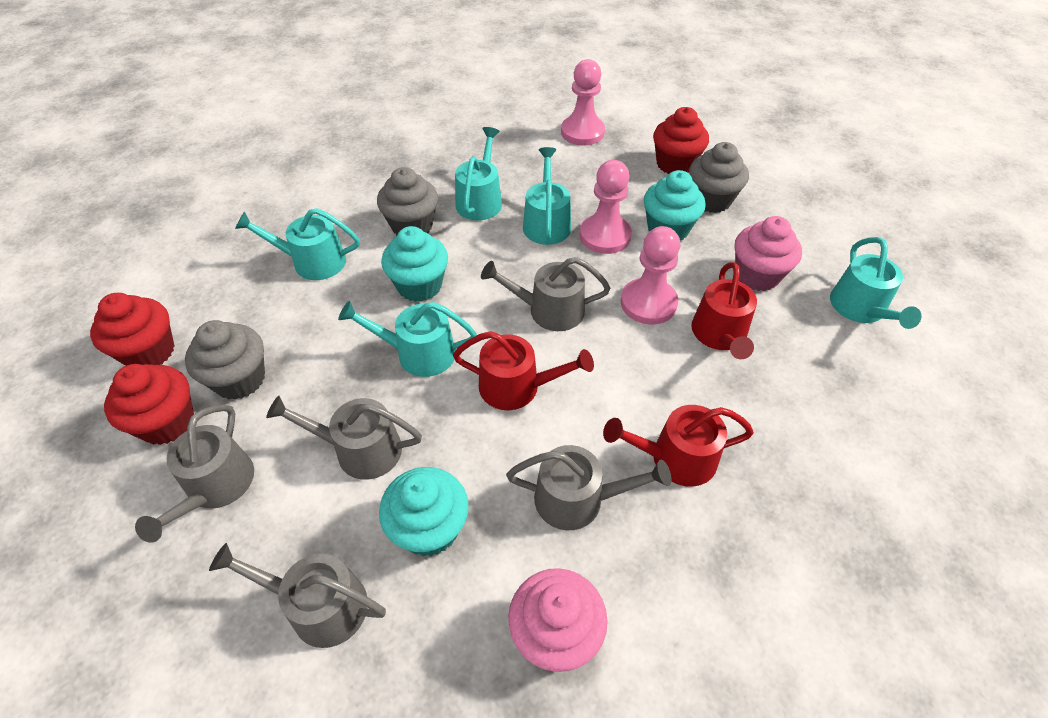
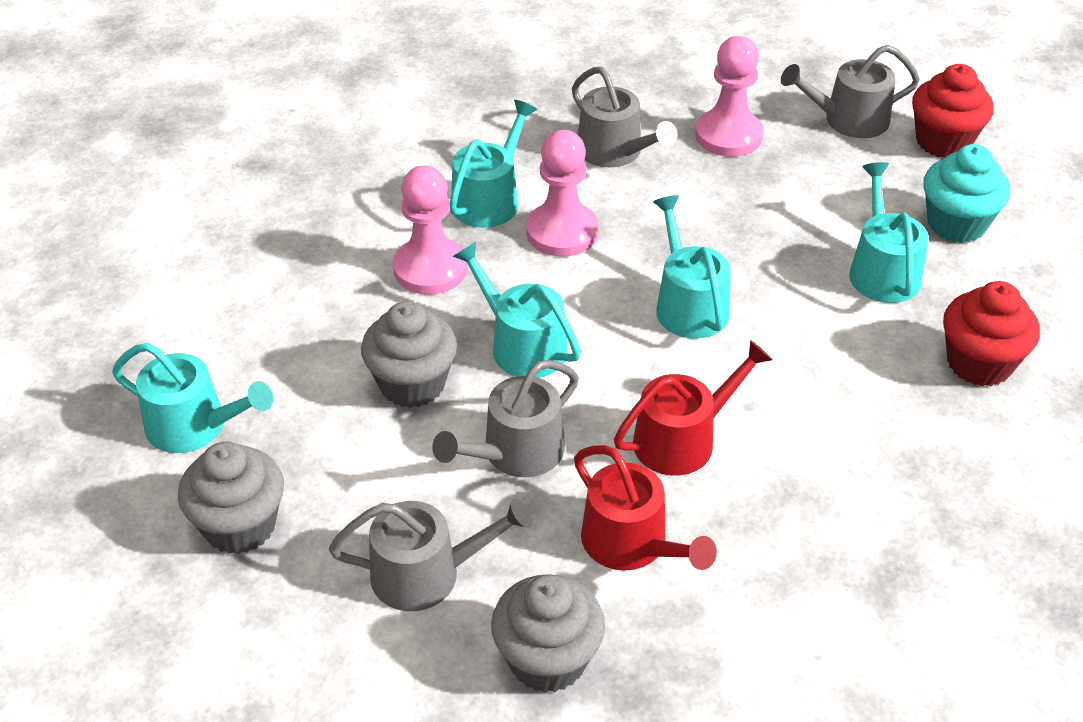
grey watering can: 5 -> 4
pink cupcake: 2 -> 0
red cupcake: 3 -> 2
red watering can: 3 -> 2
turquoise cupcake: 3 -> 1

